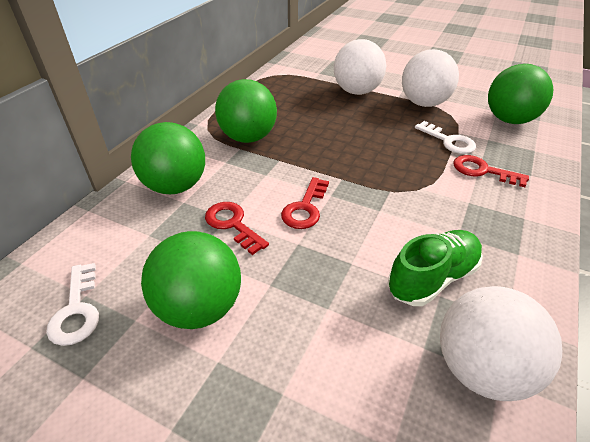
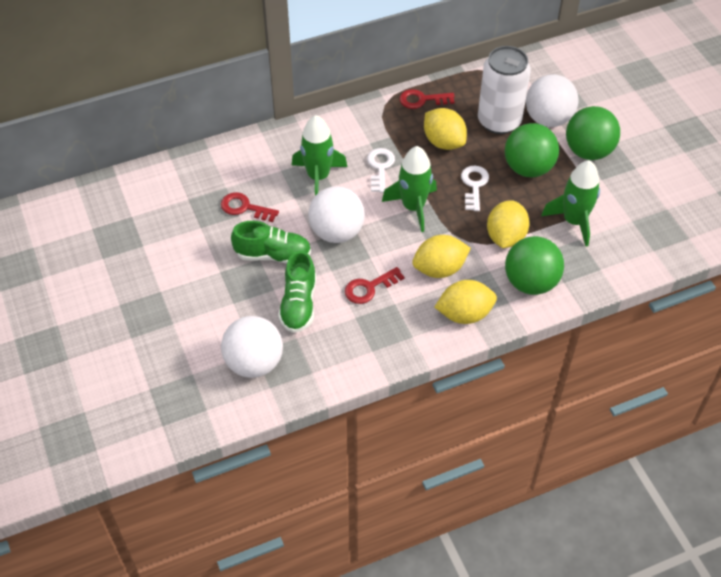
green ball: 4 -> 3
green rocket: 0 -> 3
green shoe: 1 -> 2
white can: 0 -> 1
yellow lemon: 0 -> 4

